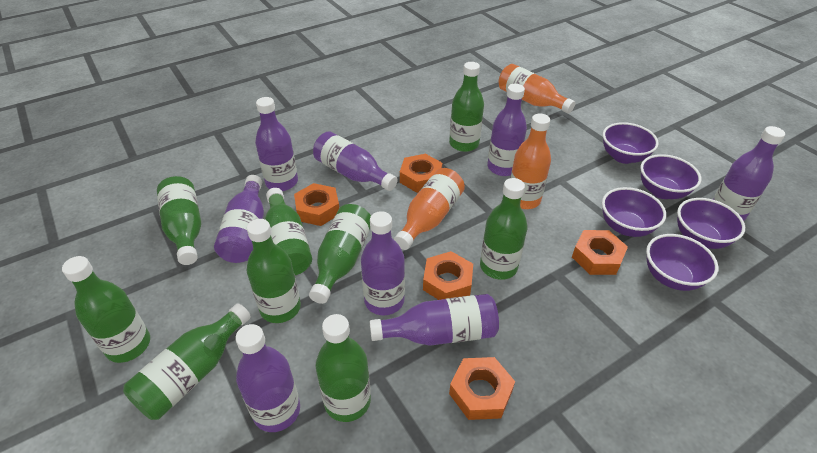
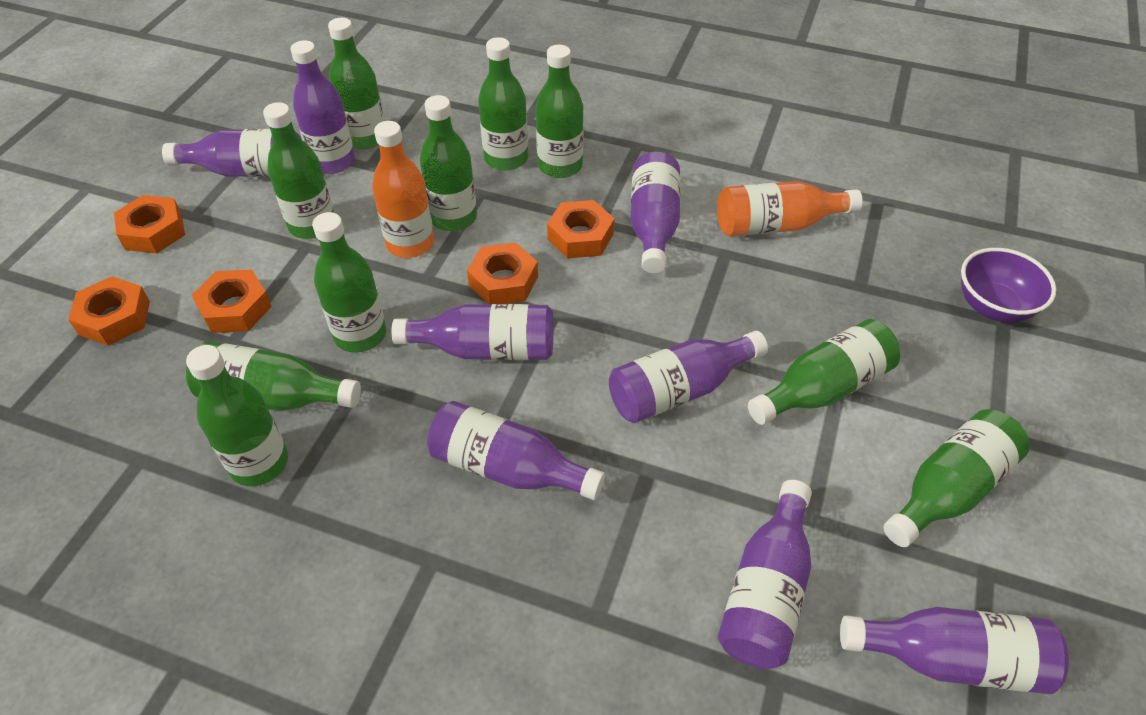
green bottle: 9 -> 10
orange bottle: 3 -> 2
purple bowl: 5 -> 1

